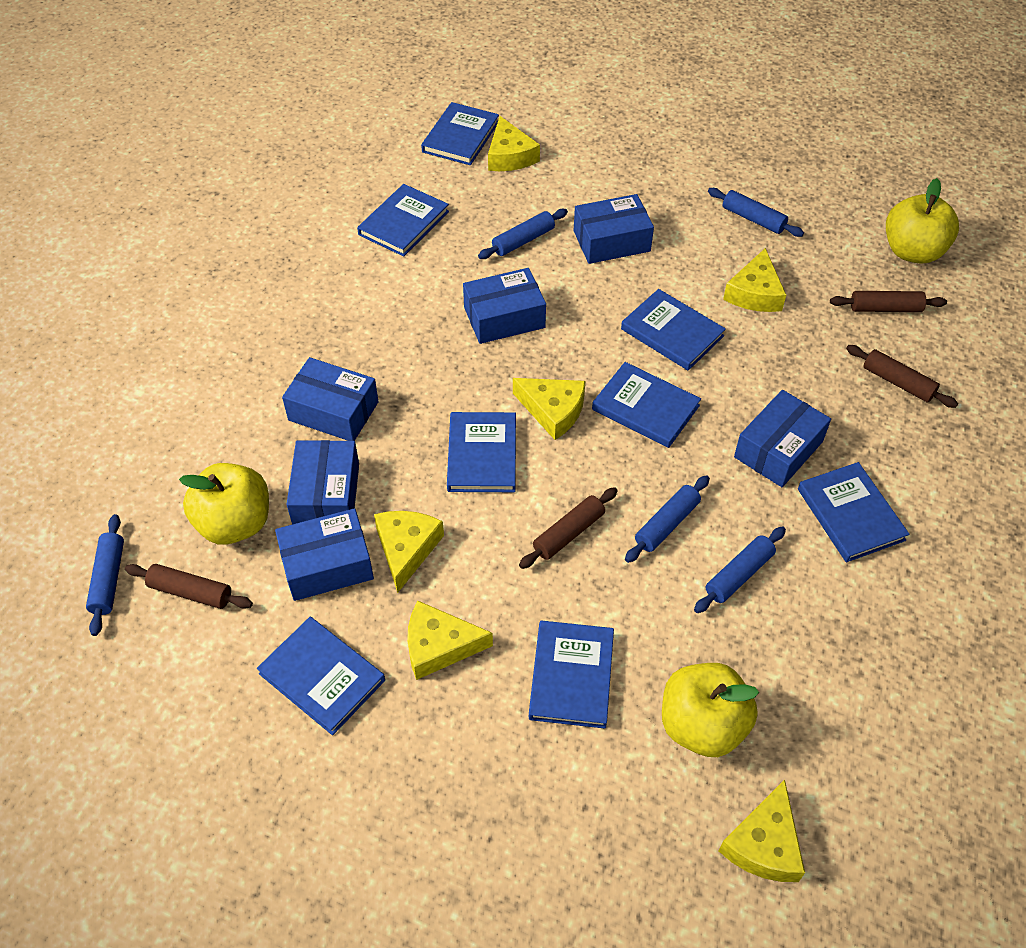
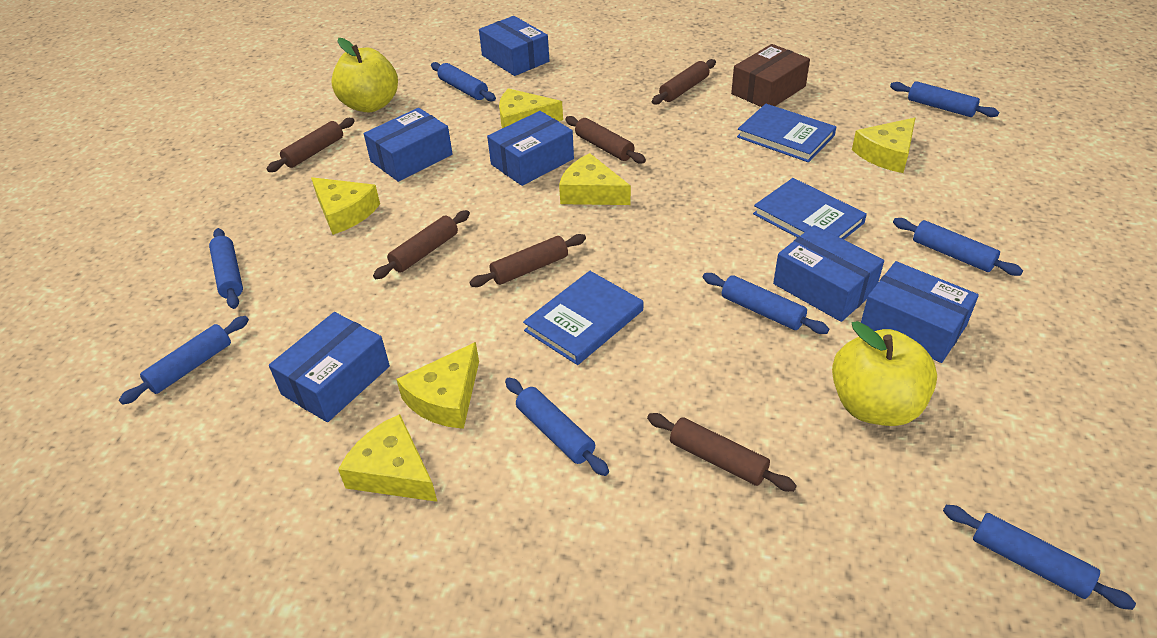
blue book: 8 -> 3
blue rolling pin: 5 -> 8
brown box: 0 -> 1
brown rolling pin: 4 -> 6
yellow apple: 3 -> 2

